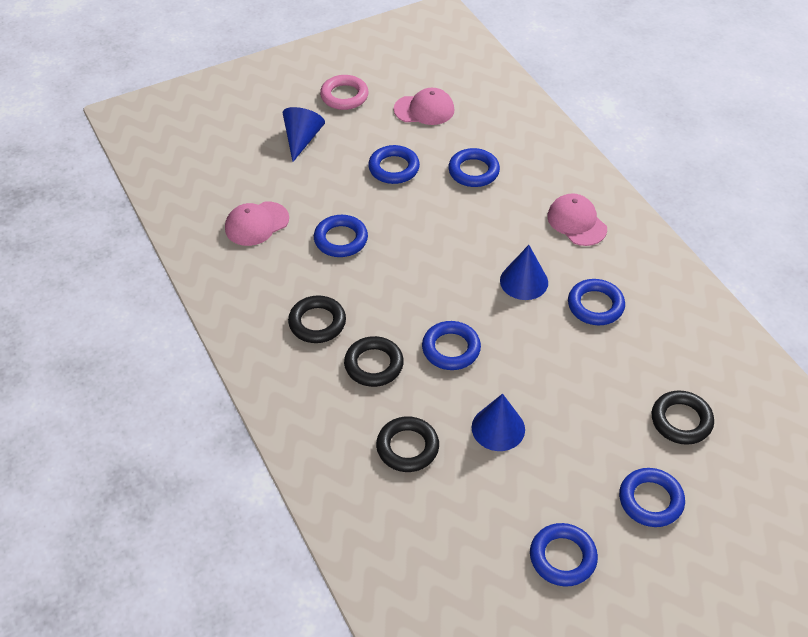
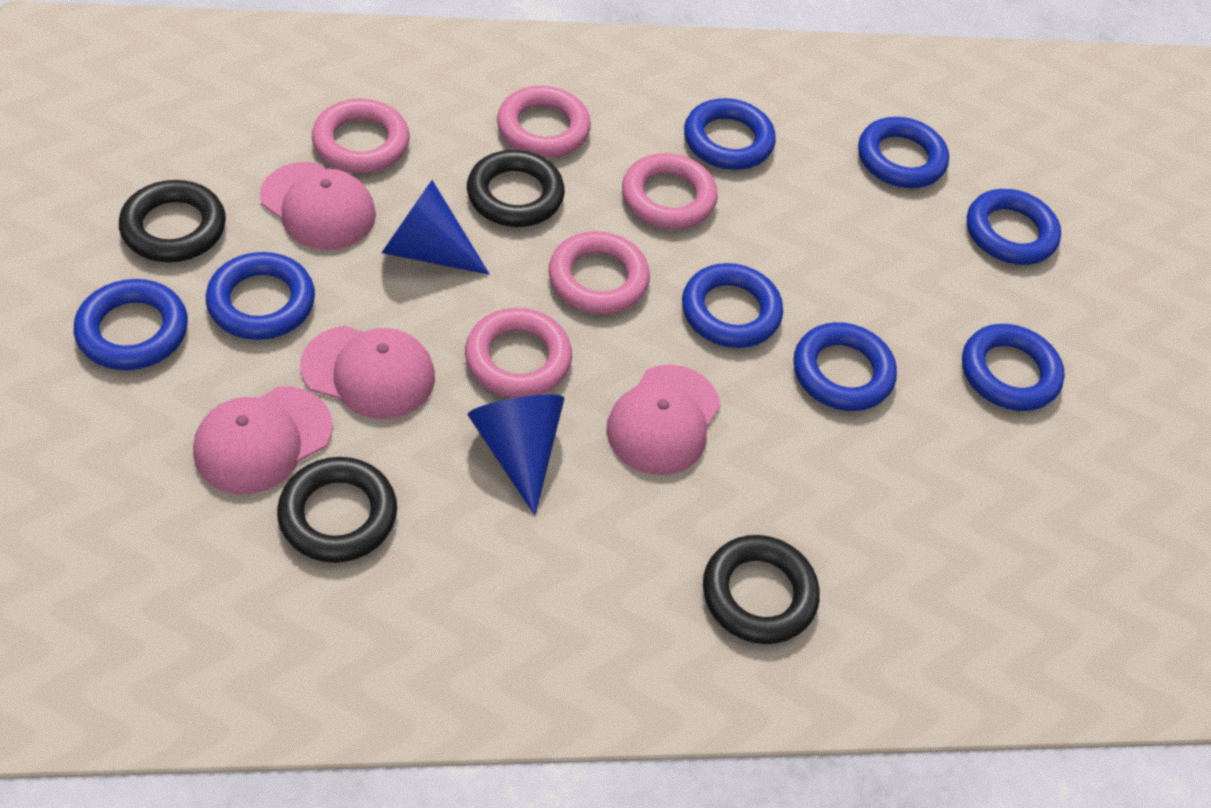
blue cone: 3 -> 2
blue ring: 7 -> 8
pink cap: 3 -> 4
pink ring: 1 -> 5

